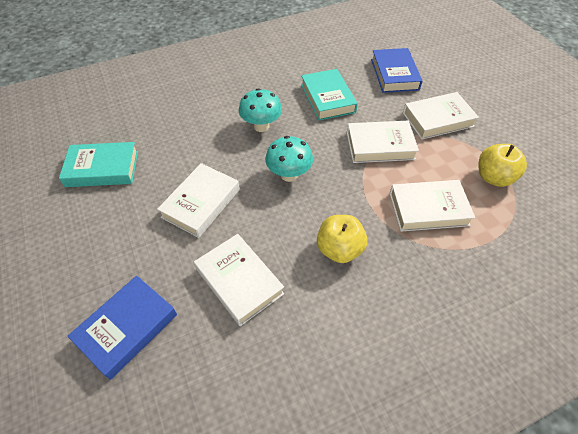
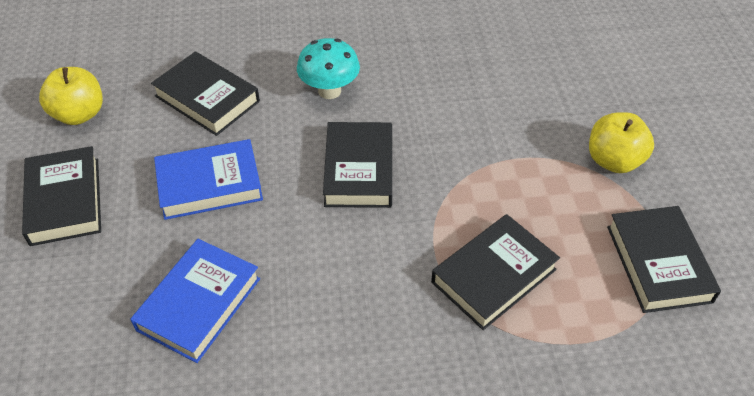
black book: 0 -> 5
turquoise book: 2 -> 0
turquoise mushroom: 2 -> 1
white book: 5 -> 0

